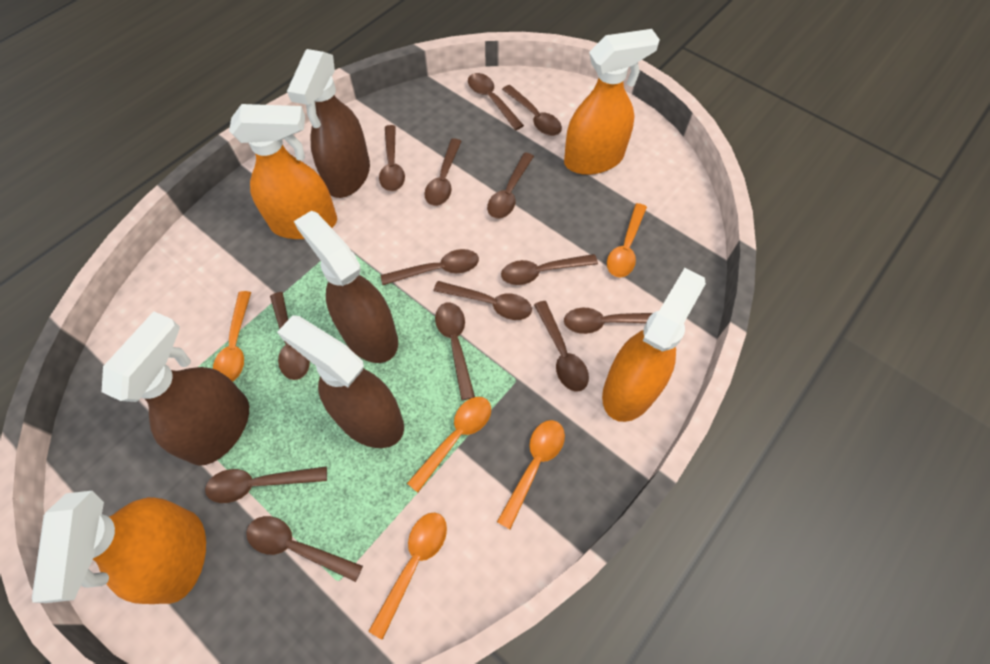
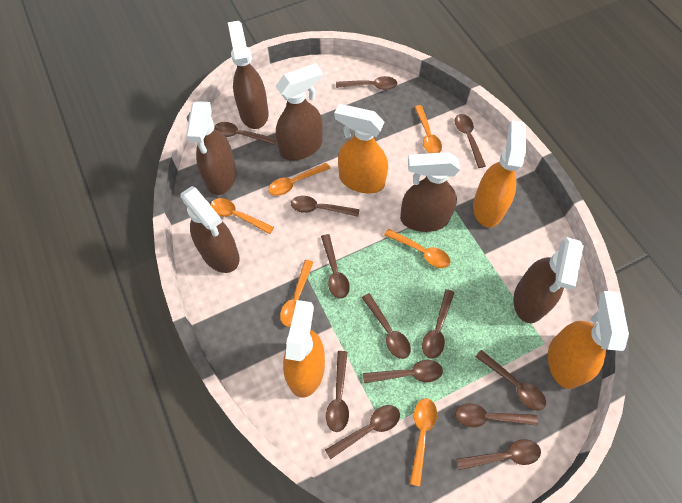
brown spoon: 14 -> 13
brown spray bottle: 4 -> 6
orange spoon: 5 -> 6

